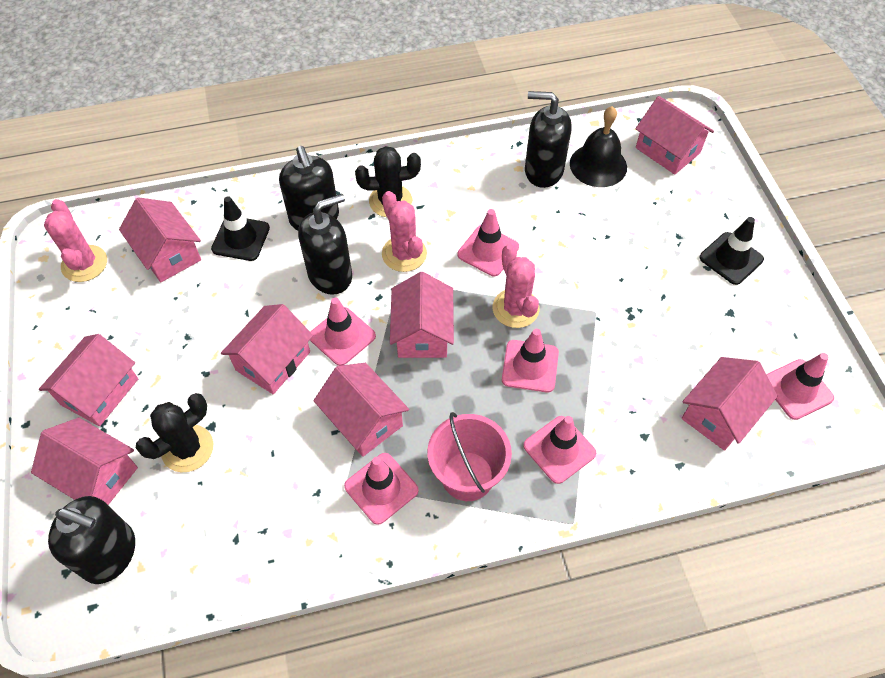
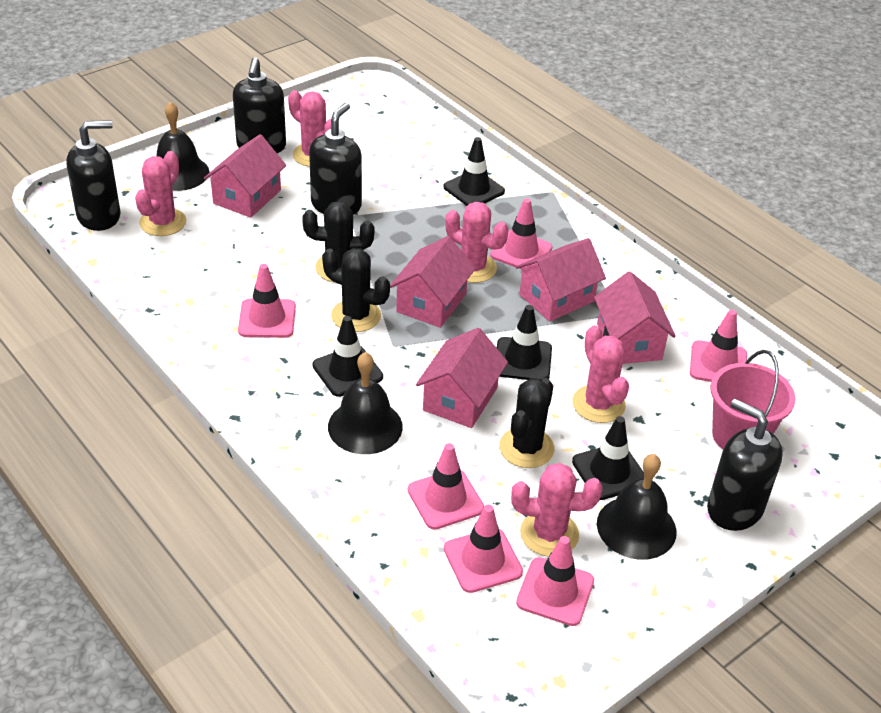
black bell: 1 -> 3
black cactus: 2 -> 3
black traffic cone: 2 -> 4
pink cactus: 3 -> 5
pink house: 8 -> 5

